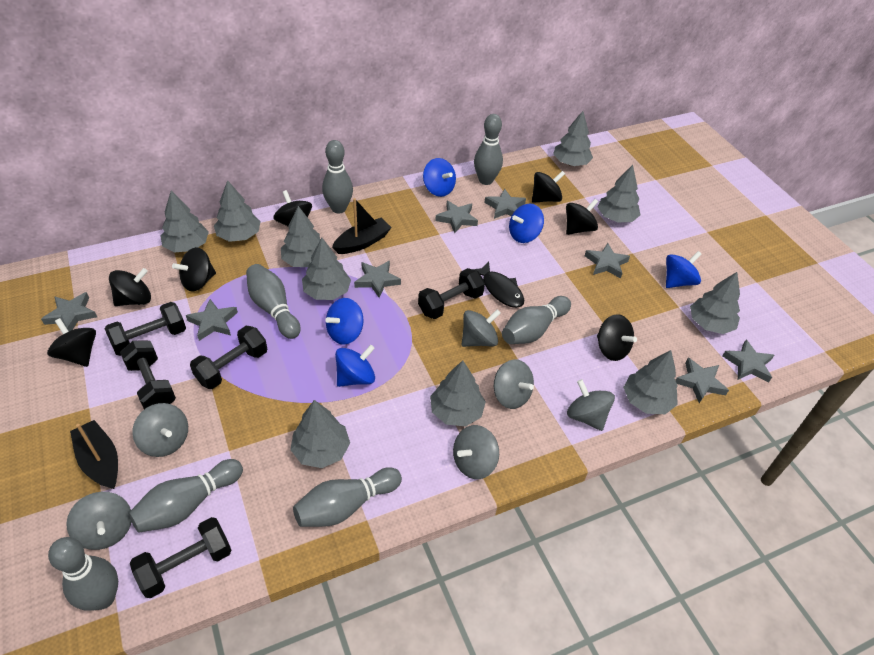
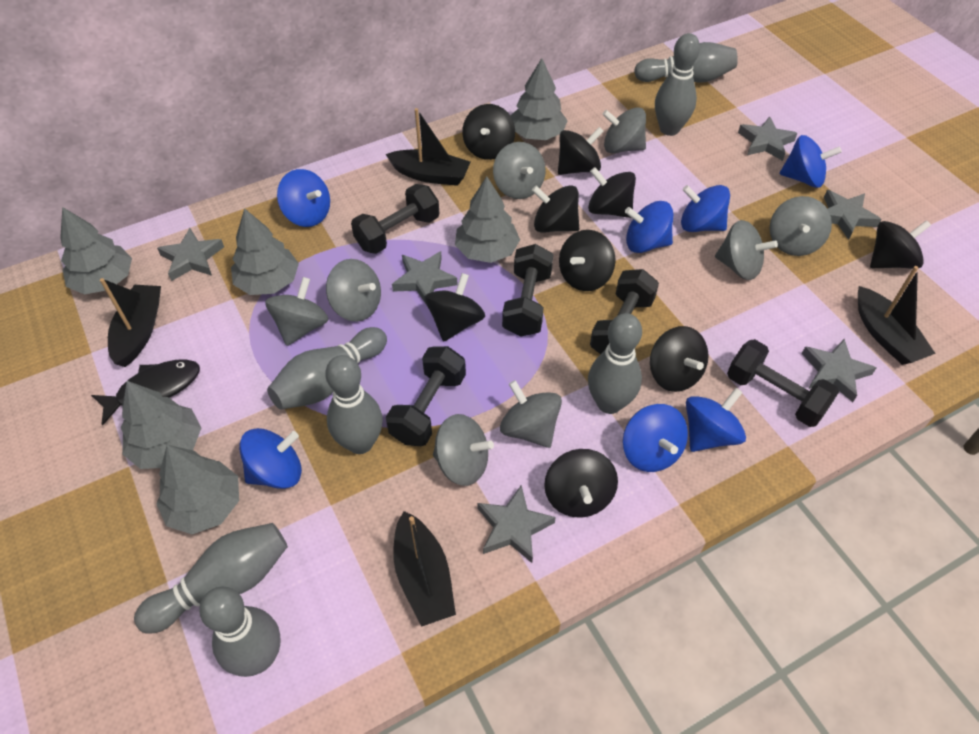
black boat: 2 -> 4
black spinning top: 7 -> 9
blue spinning top: 5 -> 7
grey spinning top: 6 -> 8
grey star: 8 -> 6
grey tree: 10 -> 6

